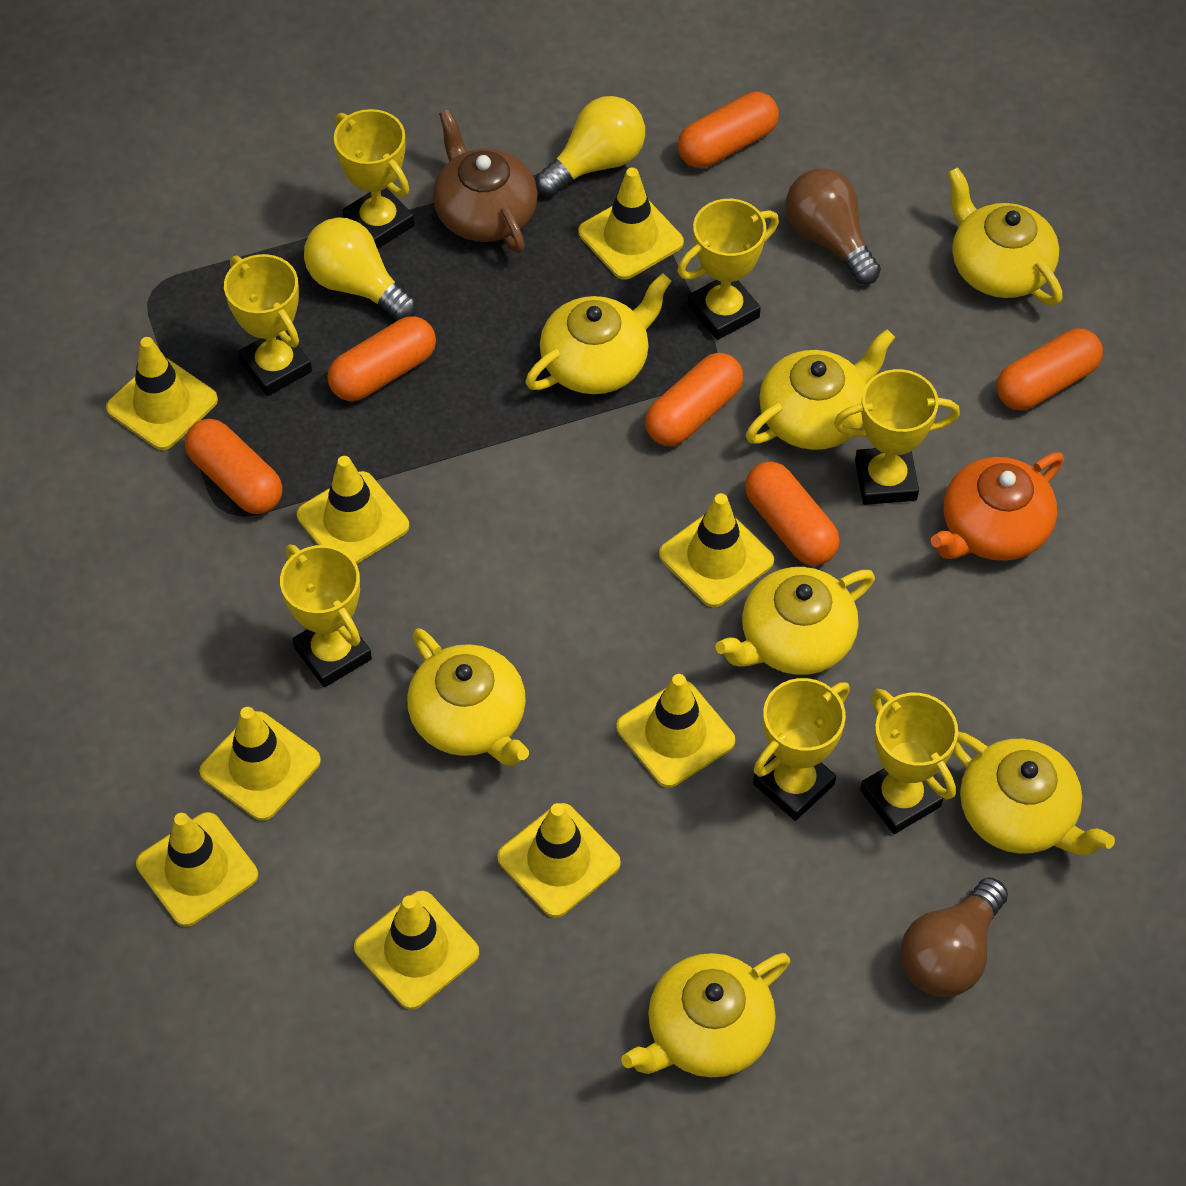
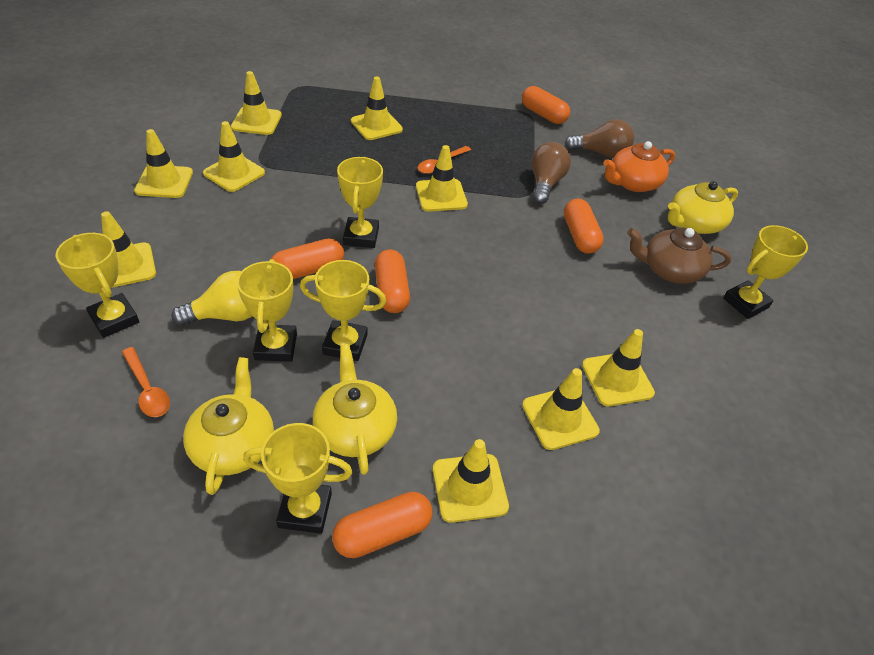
orange capsule: 6 -> 5
orange spoon: 0 -> 2
yellow light bulb: 2 -> 1
yellow teapot: 7 -> 3
yellow trophy: 7 -> 6

